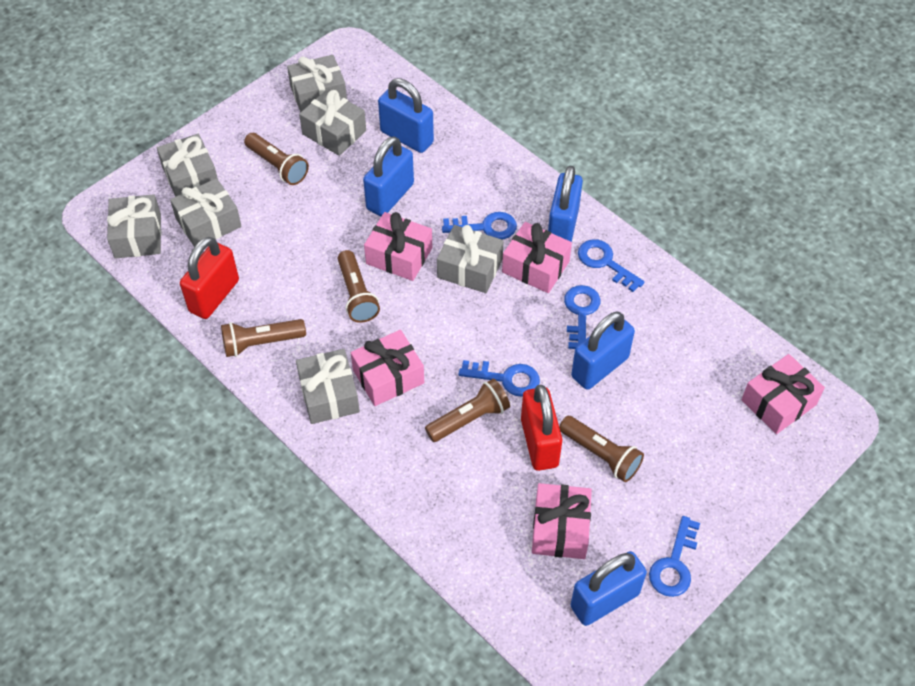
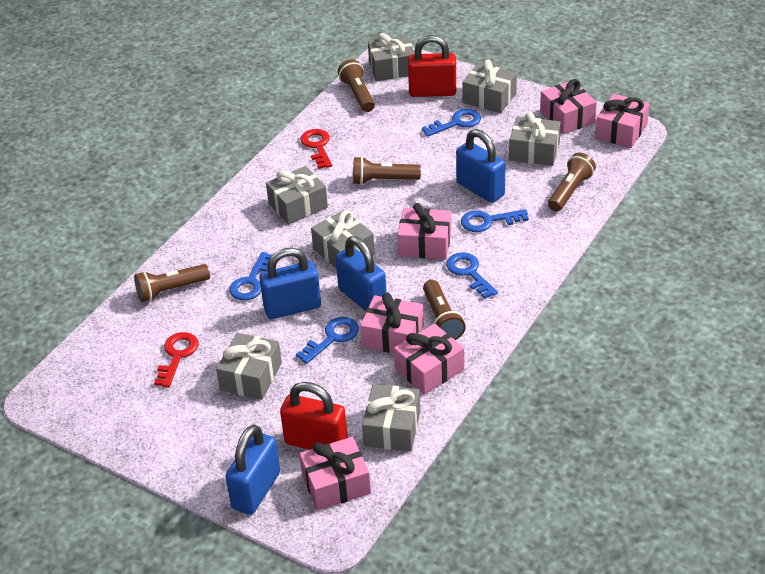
blue padlock: 5 -> 4
pink gift: 5 -> 6
red key: 0 -> 2

